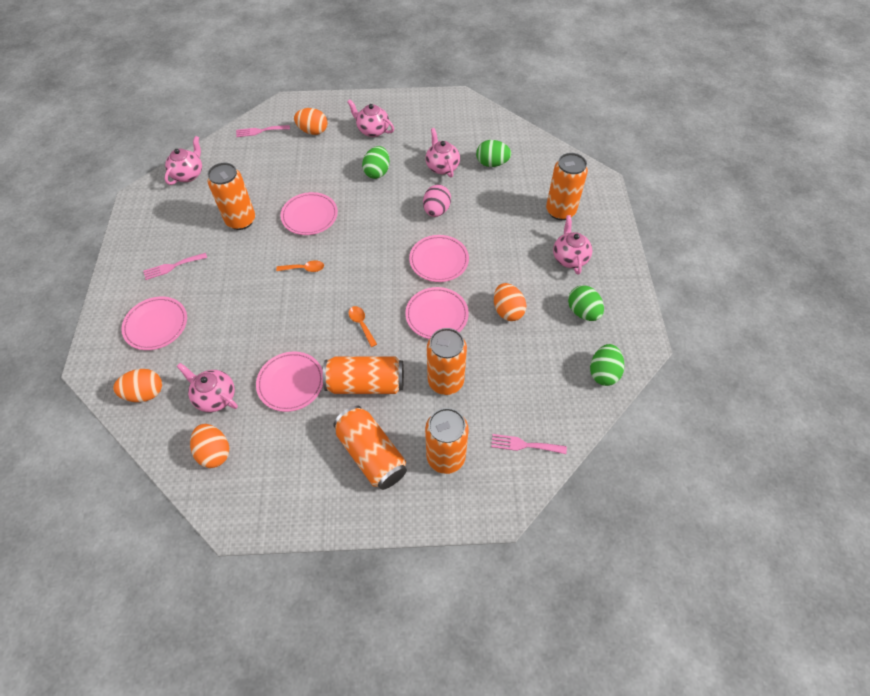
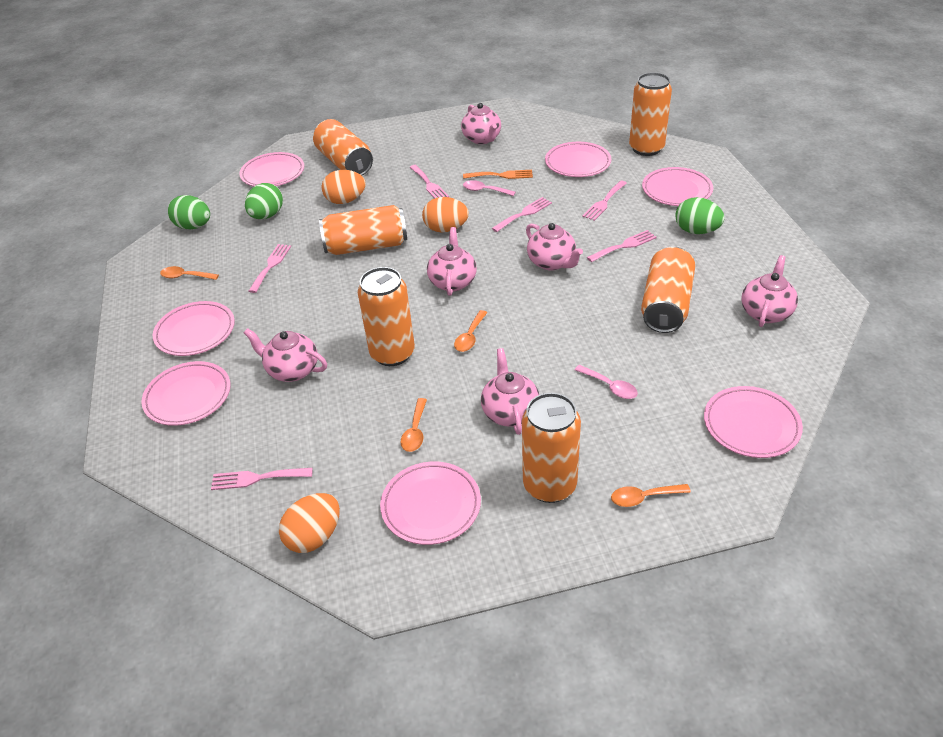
green egg: 4 -> 3
orange egg: 4 -> 3
orange fork: 0 -> 1
orange spoon: 2 -> 4
pink egg: 1 -> 0
pink fork: 3 -> 6
pink plate: 5 -> 7
pink spoon: 0 -> 2
pink teapot: 5 -> 6

